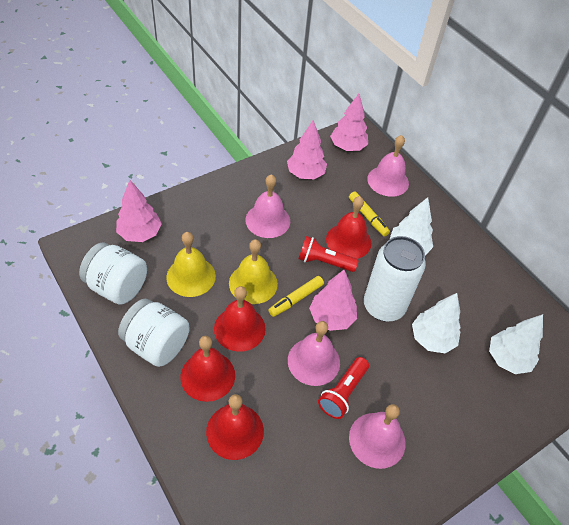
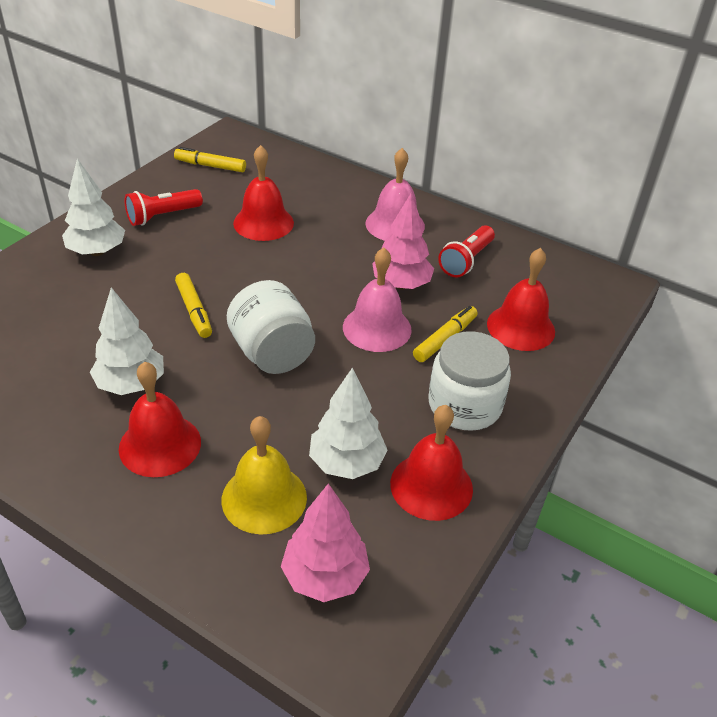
pink bell: 4 -> 2
pink tree: 4 -> 2
white can: 1 -> 0
yellow bell: 2 -> 1
yellow marker: 2 -> 3

